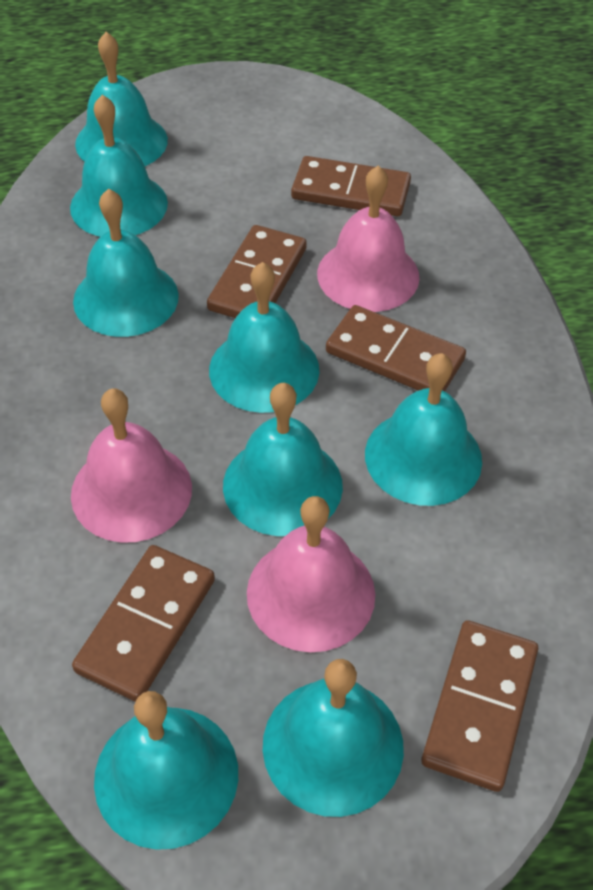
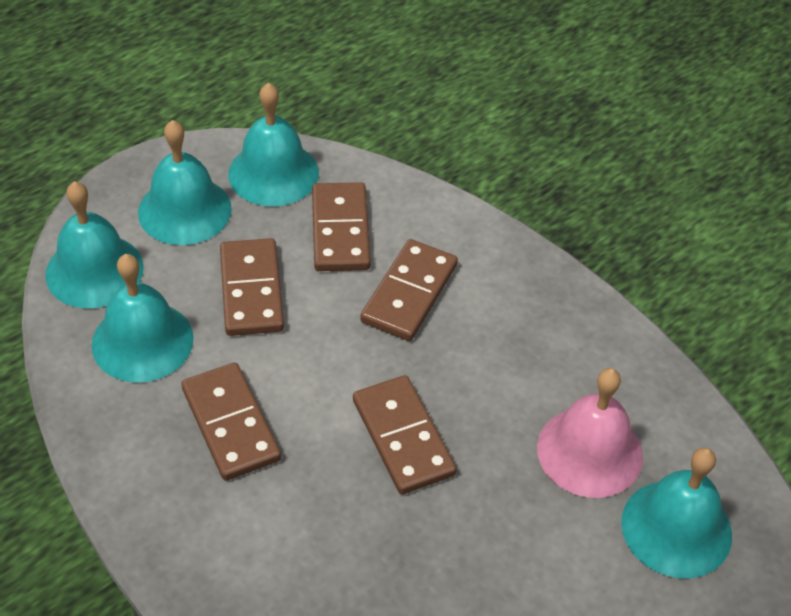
pink bell: 3 -> 1
turquoise bell: 8 -> 5

